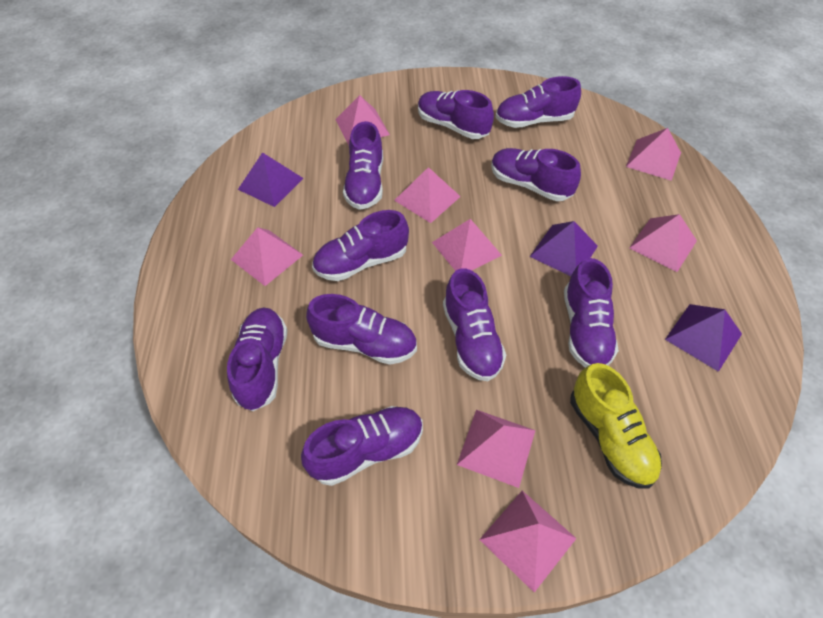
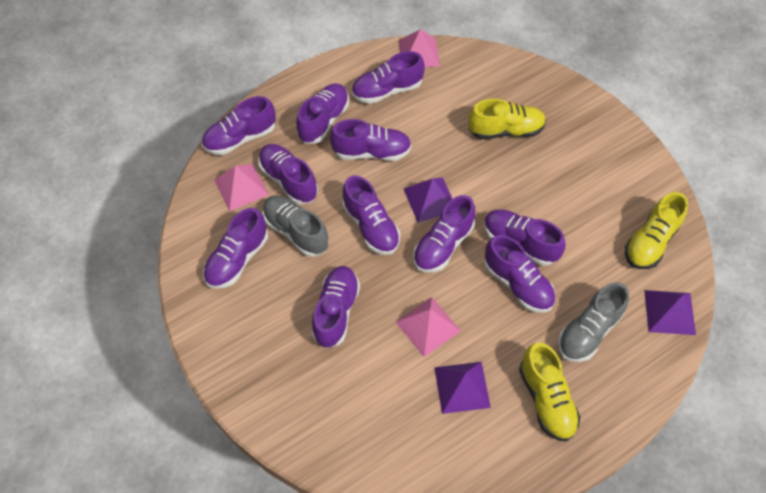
grey shoe: 0 -> 2
pink pyramid: 8 -> 3
purple shoe: 10 -> 11
yellow shoe: 1 -> 3

